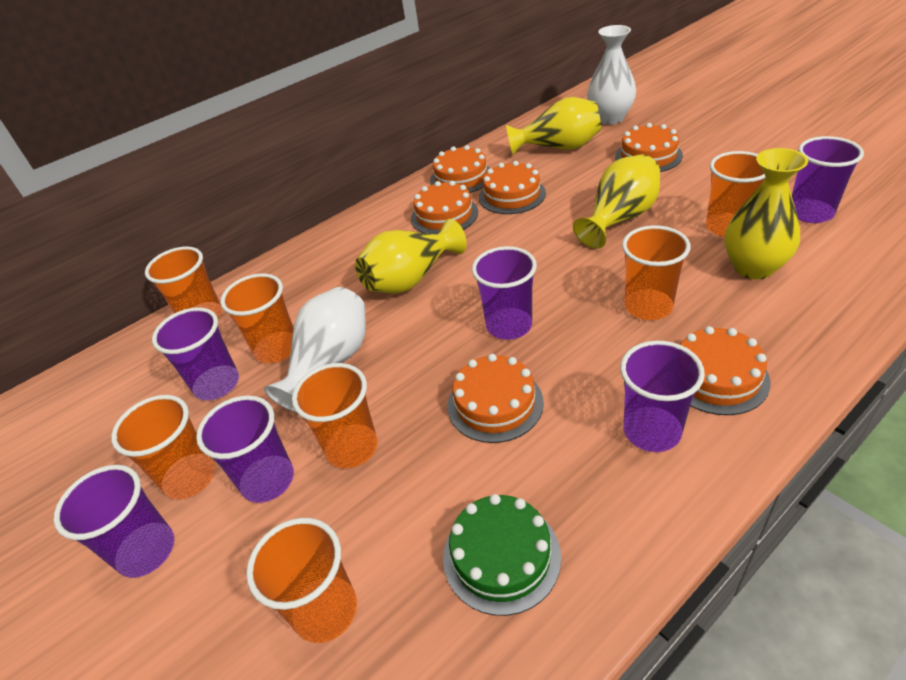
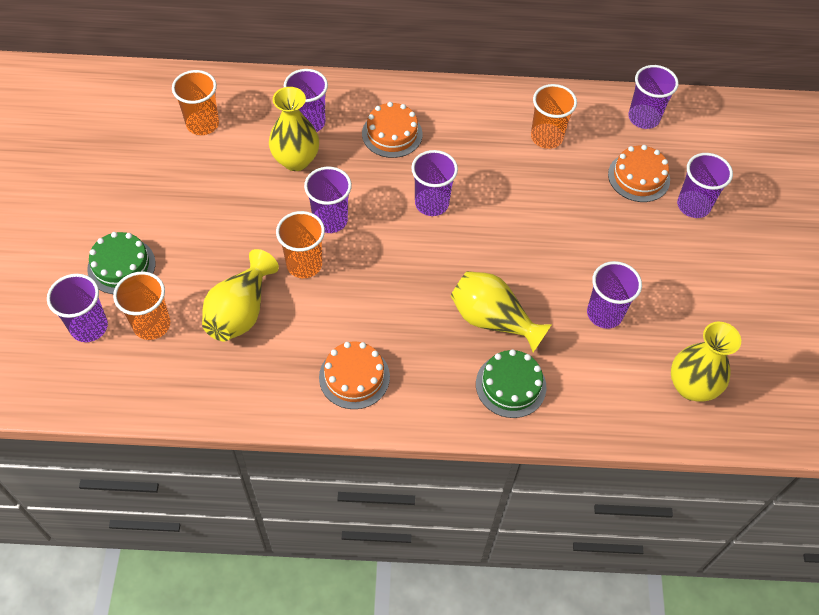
green cake: 1 -> 2
orange cake: 6 -> 3
orange cup: 7 -> 4
purple cup: 6 -> 7
white vase: 2 -> 0

